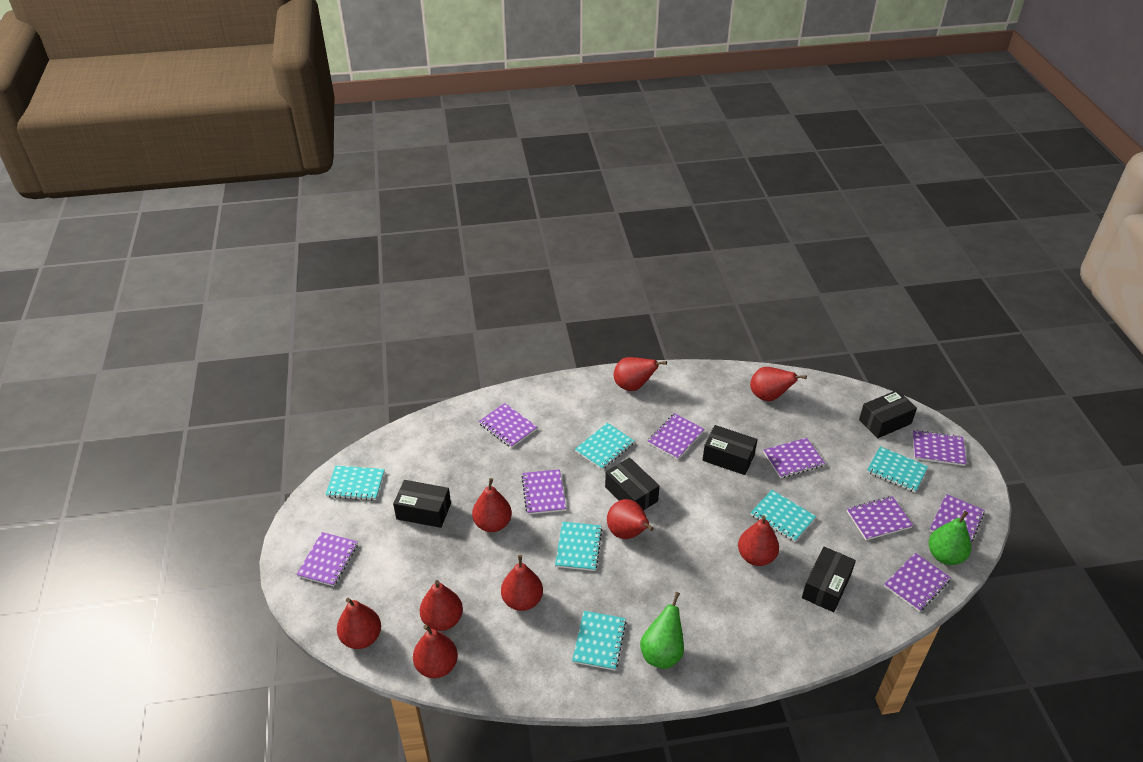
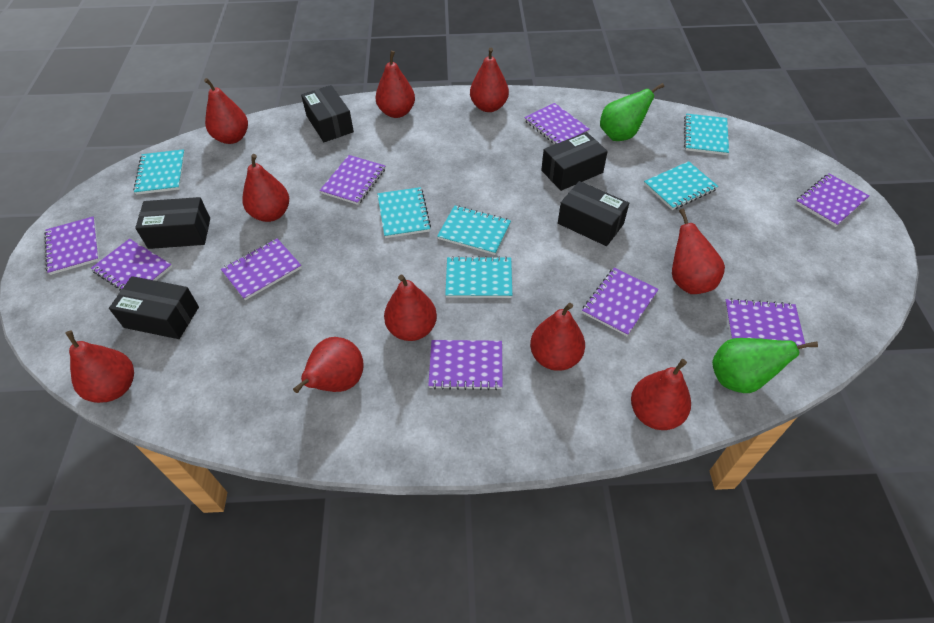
red pear: 9 -> 10

